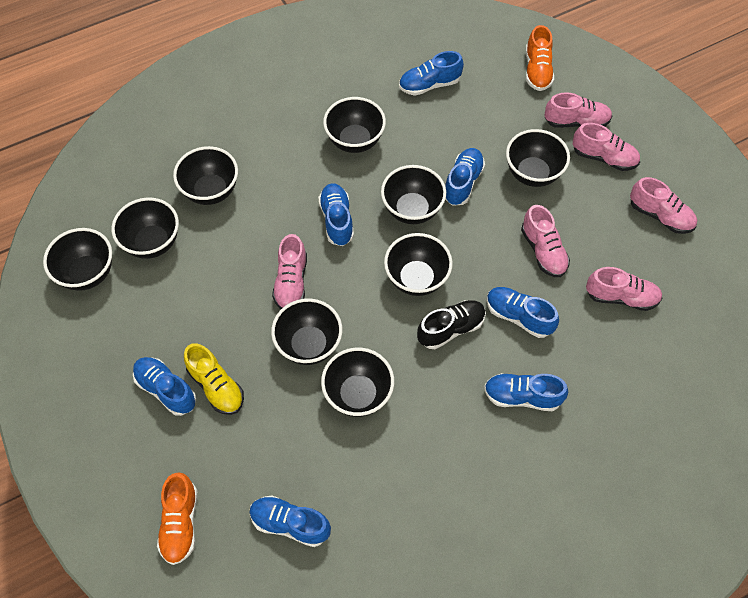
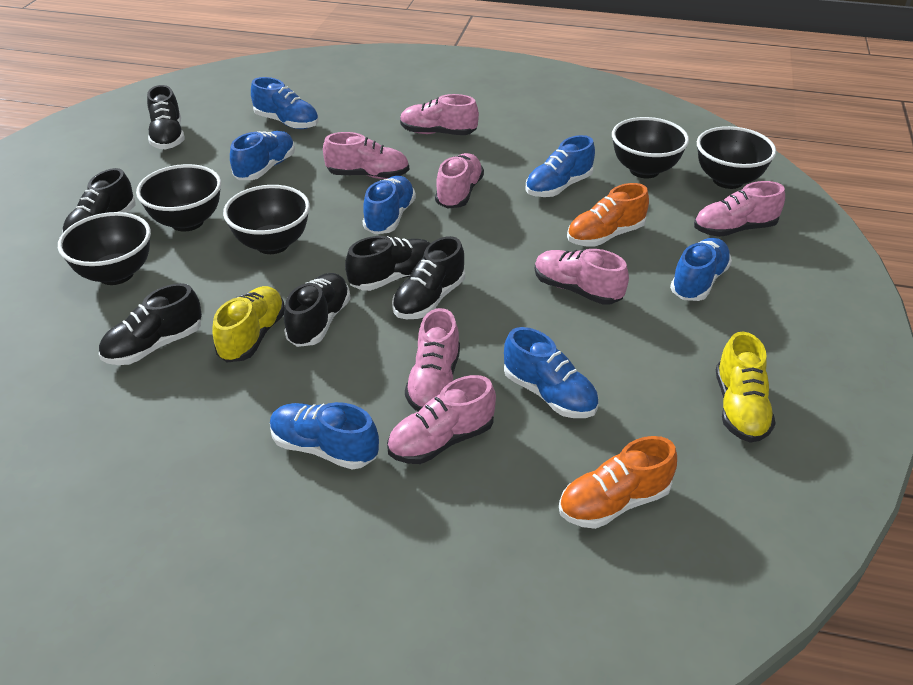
black bowl: 9 -> 5
black shoe: 1 -> 6
pink shoe: 6 -> 7
yellow shoe: 1 -> 2

